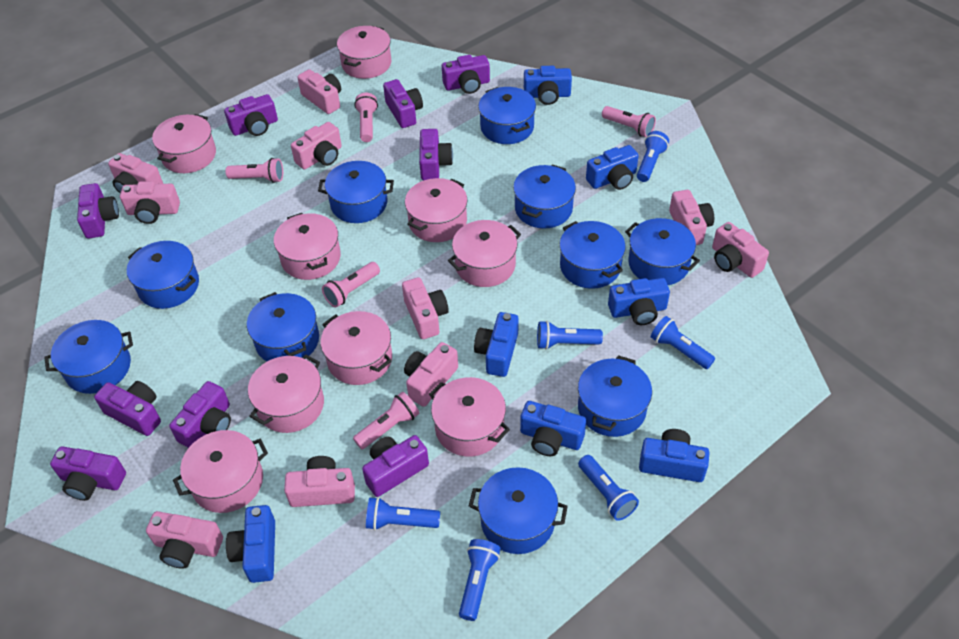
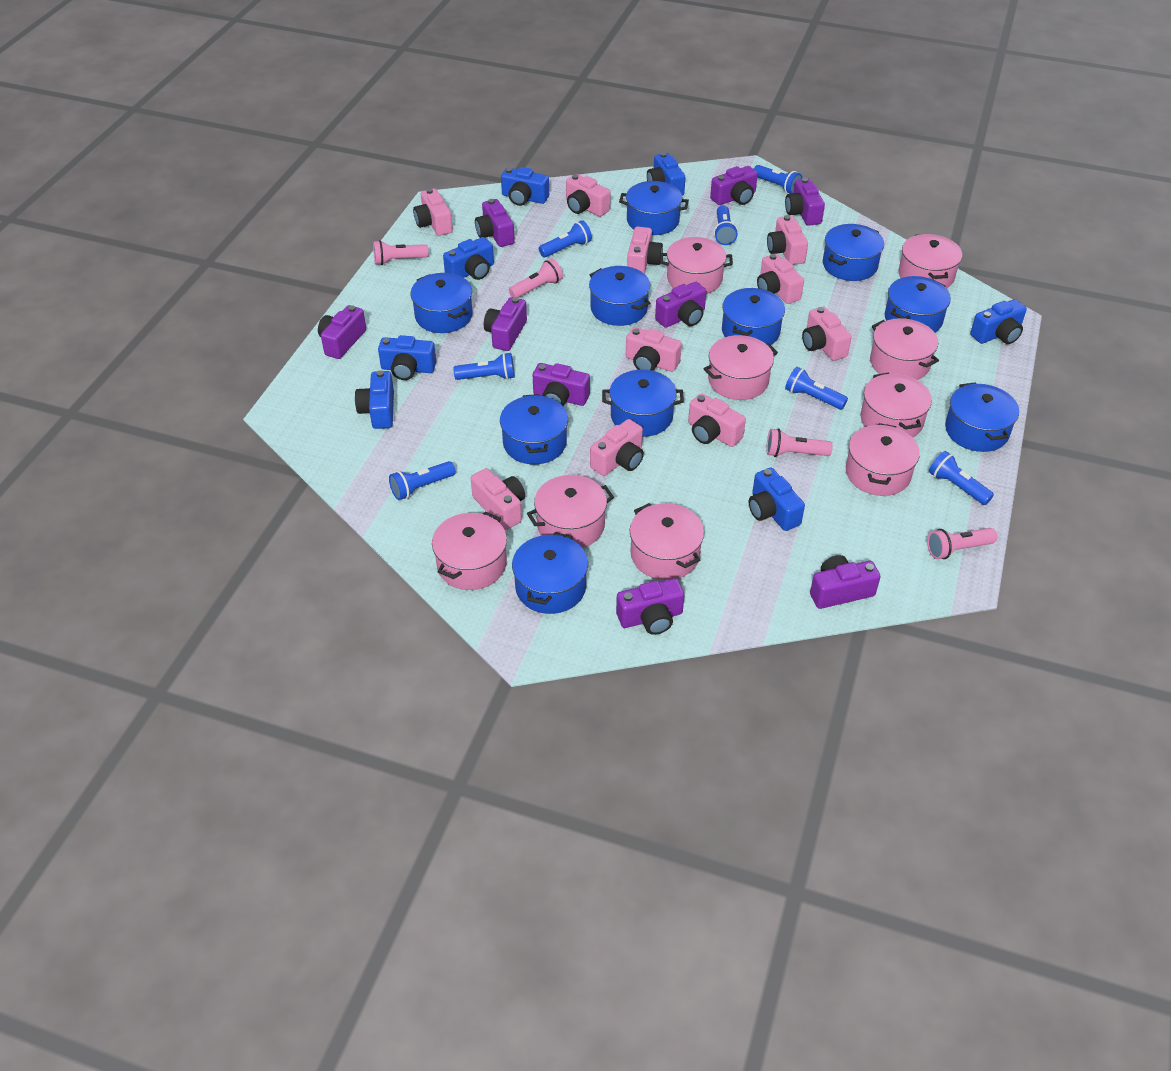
blue flashlight: 6 -> 7
pink flashlight: 5 -> 4

